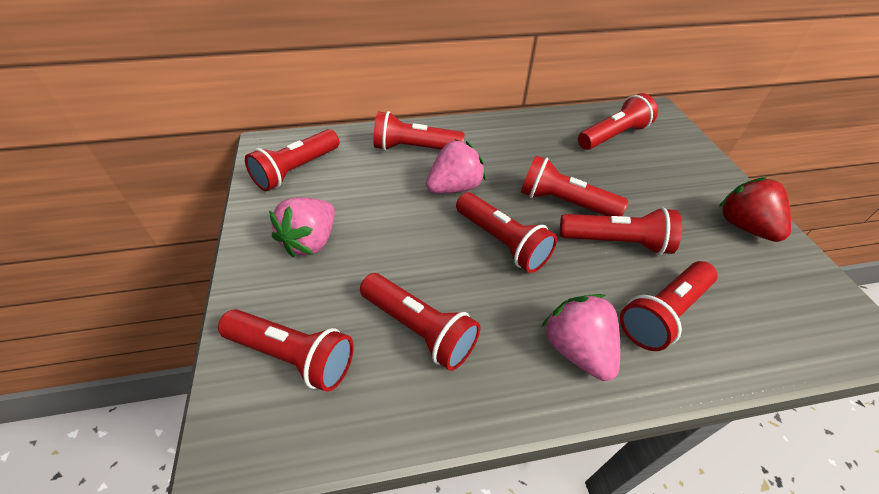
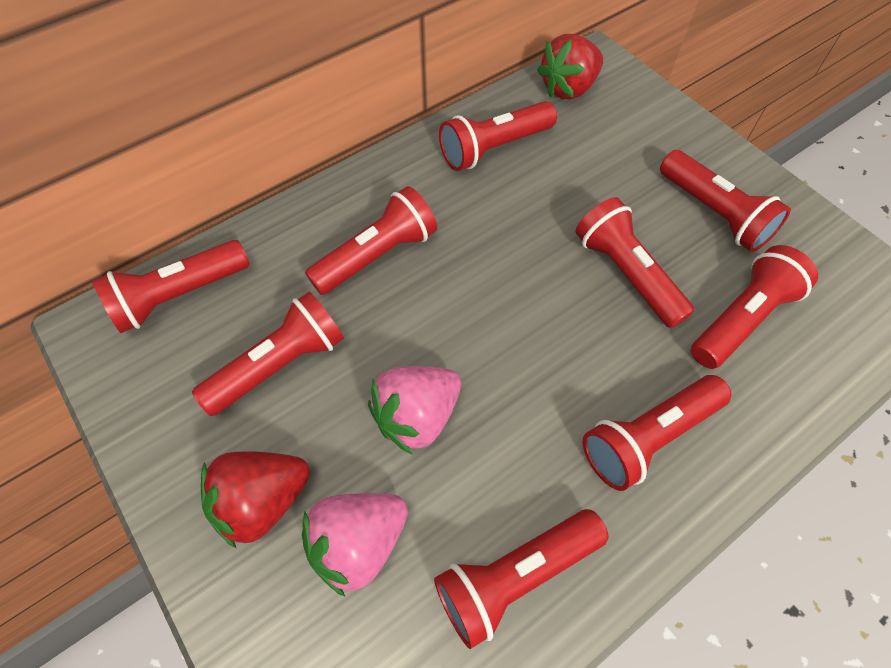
pink strawberry: 3 -> 2
red strawberry: 1 -> 2

